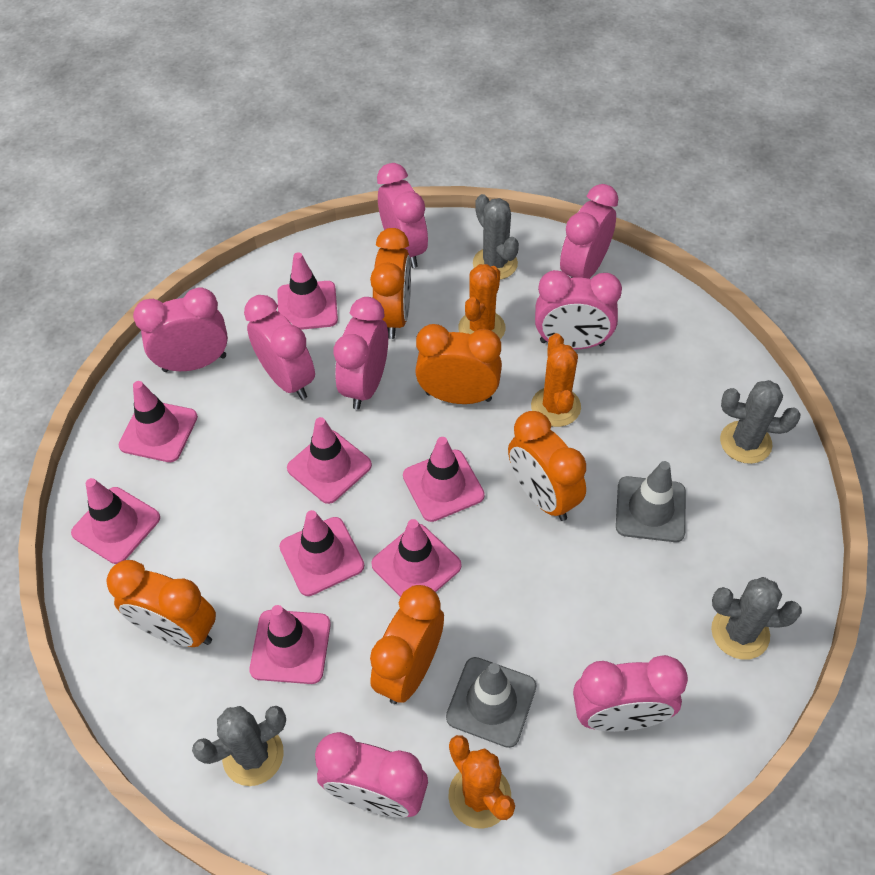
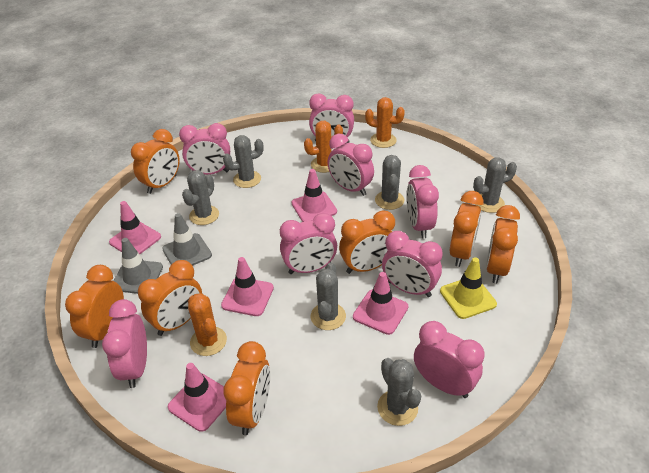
grey cactus: 4 -> 6
orange clock: 5 -> 7
pink traffic cone: 8 -> 5
yellow traffic cone: 0 -> 1

